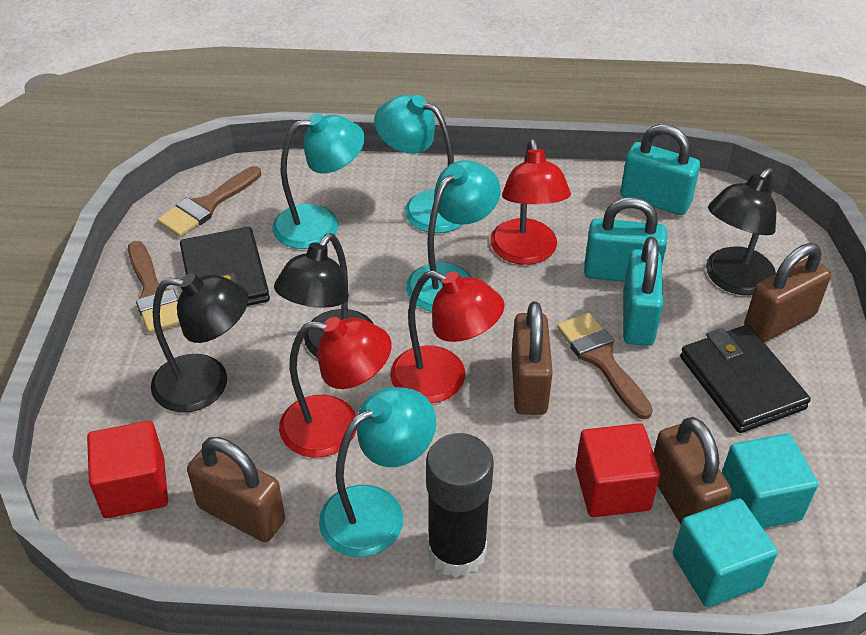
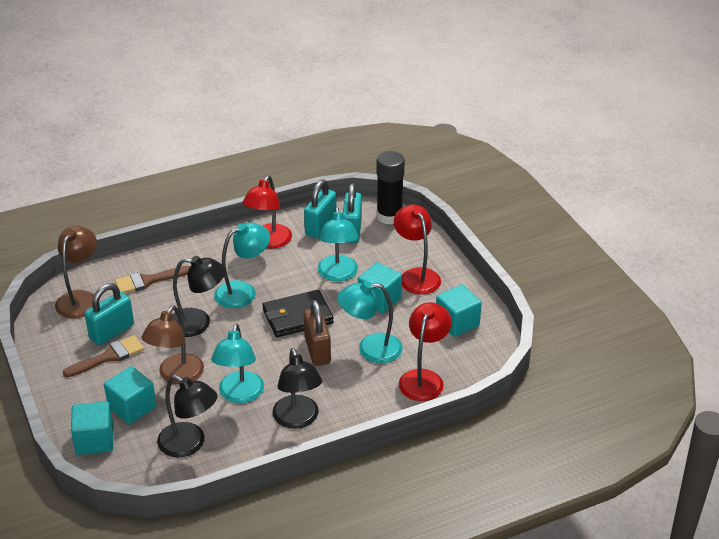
black wallet: 2 -> 1
brown brush: 3 -> 2
brown lamp: 0 -> 2
brown padlock: 4 -> 1
red cube: 2 -> 0
turquoise cube: 2 -> 4

